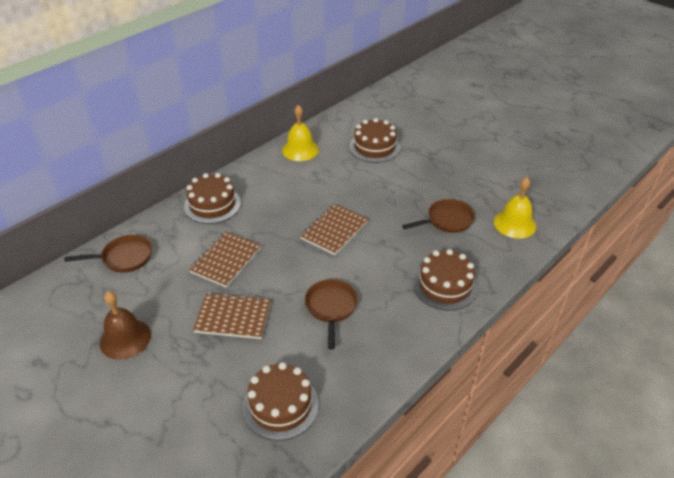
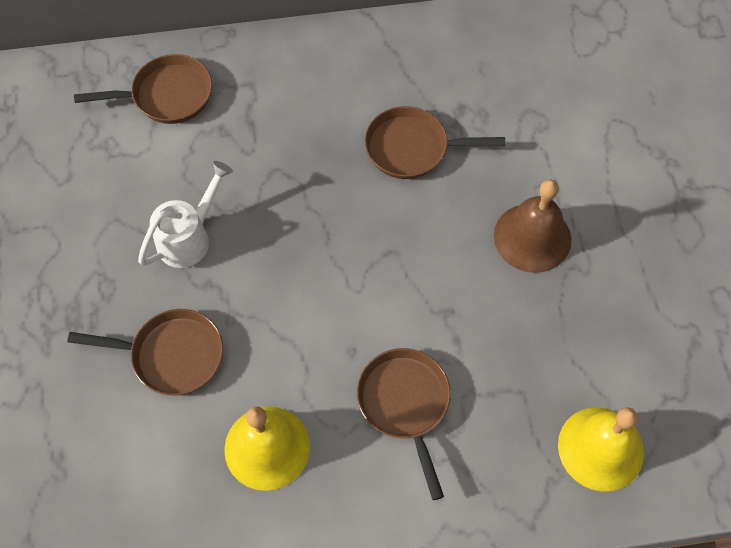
brown cake: 4 -> 0
brown notebook: 3 -> 0
brown pan: 3 -> 4
white watering can: 0 -> 1

